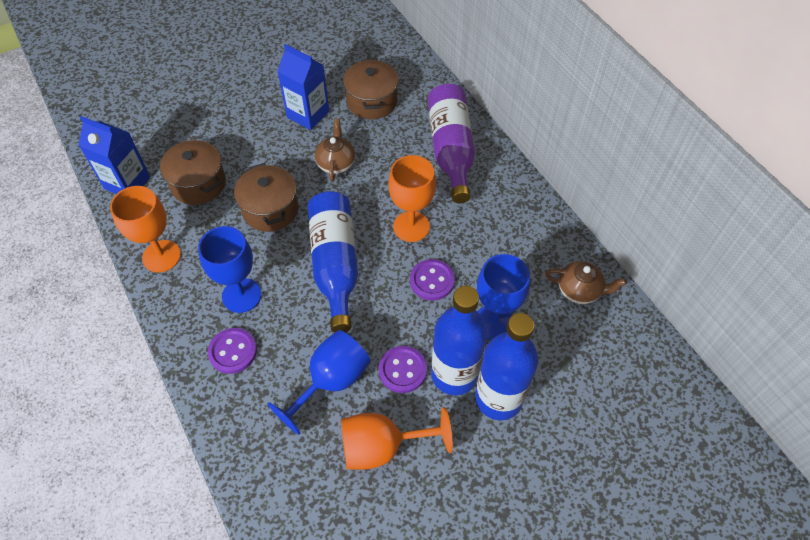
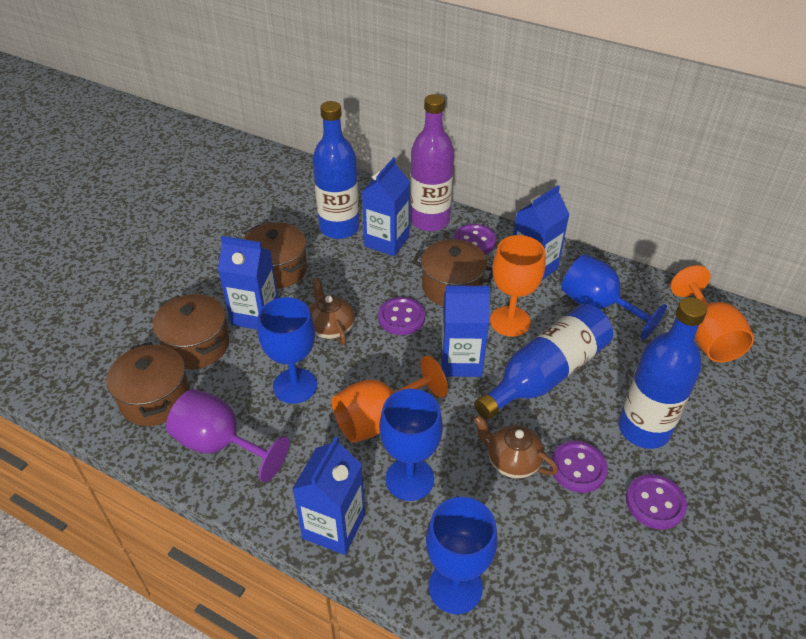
blue carton: 2 -> 5
blue goblet: 3 -> 4
brown pot: 3 -> 4
purple button: 3 -> 4
purple goblet: 0 -> 1

